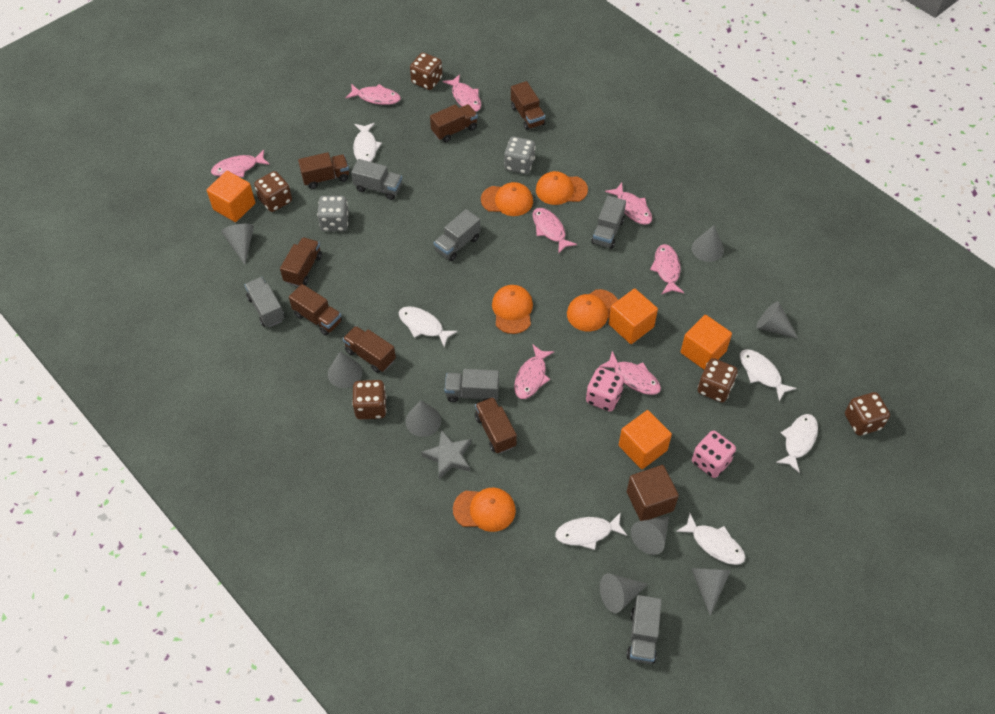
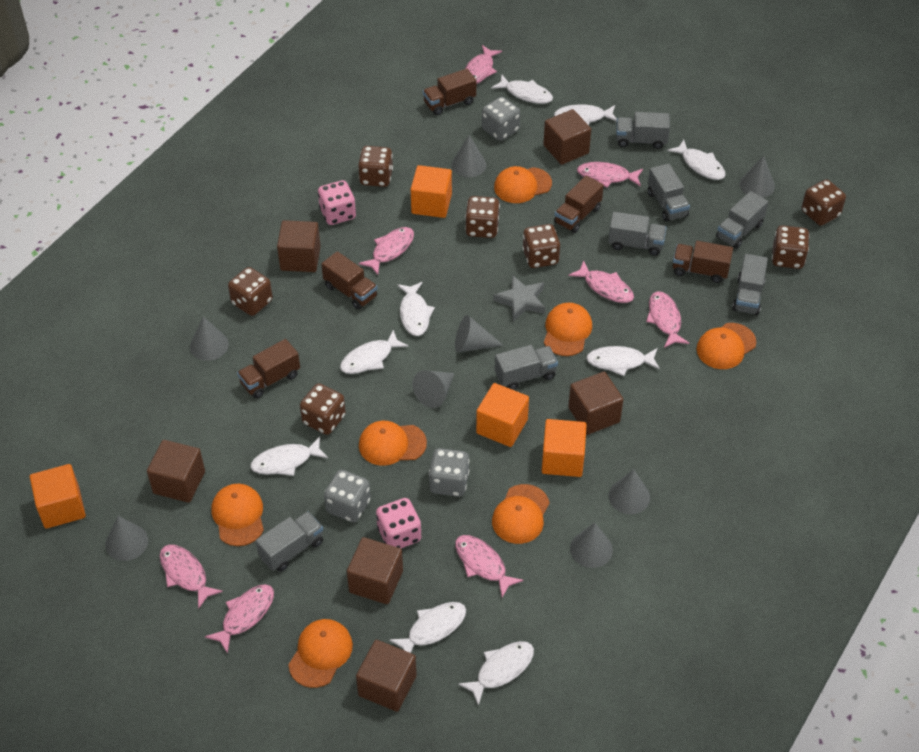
brown cube: 1 -> 6
brown dice: 5 -> 7
brown truck: 7 -> 5
grey dice: 2 -> 3
grey truck: 6 -> 7
orange cap: 5 -> 7
white fish: 6 -> 9

